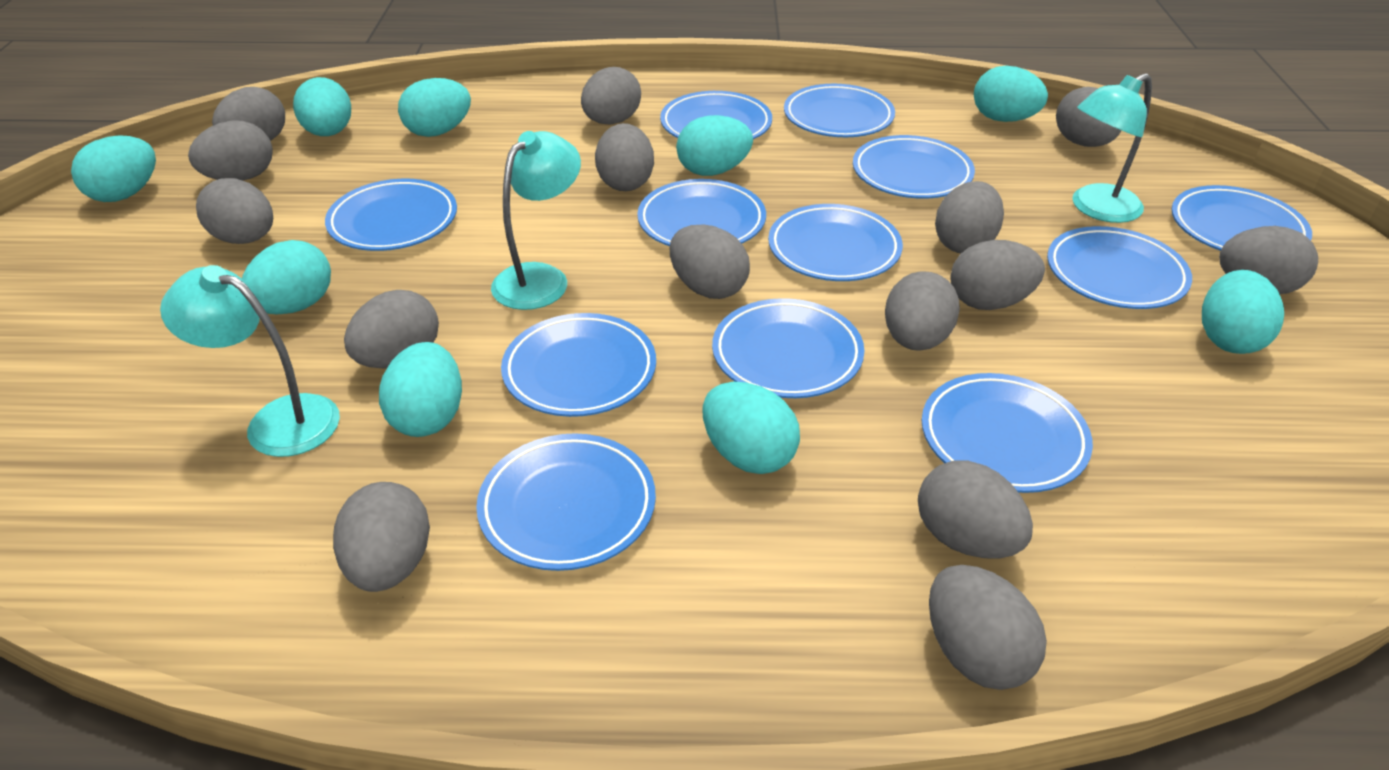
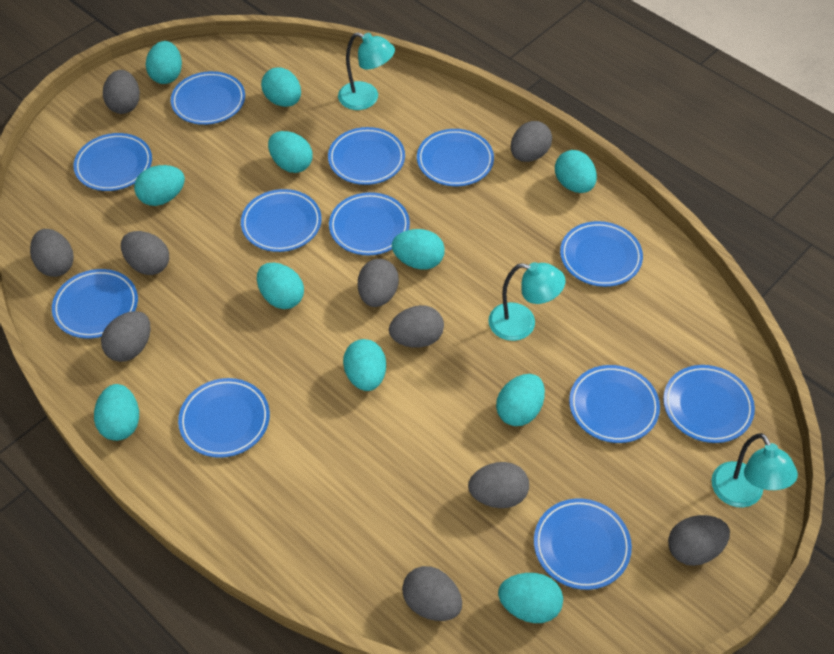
grey egg: 15 -> 10
turquoise egg: 9 -> 11

